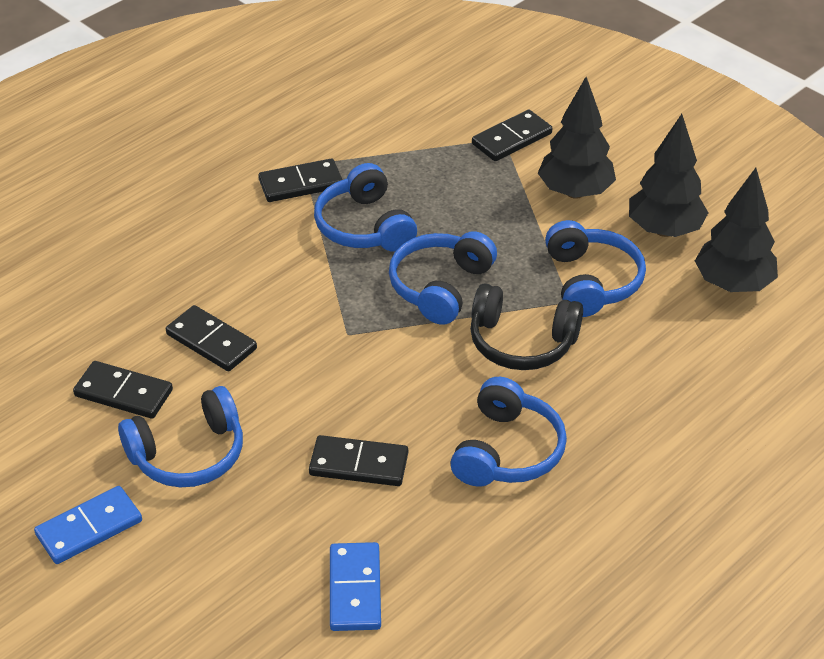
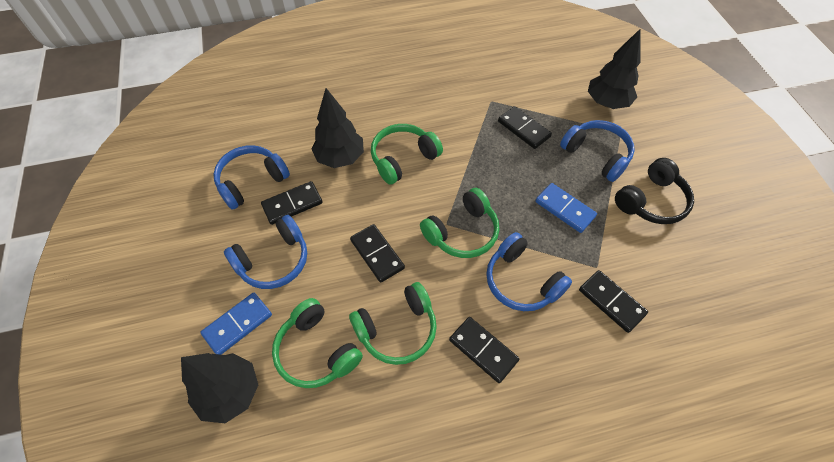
blue headphones: 5 -> 4
green headphones: 0 -> 4

